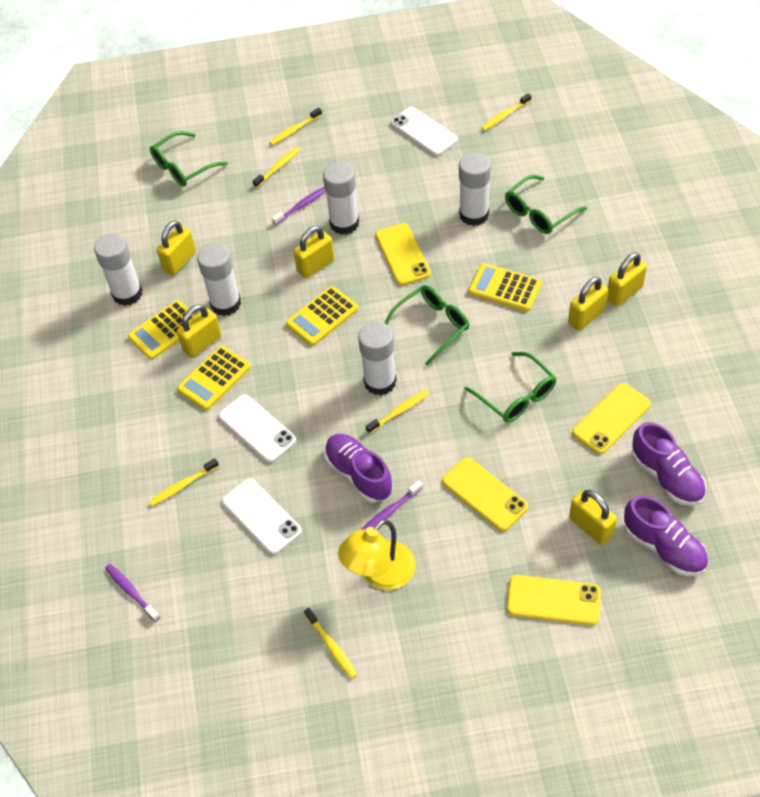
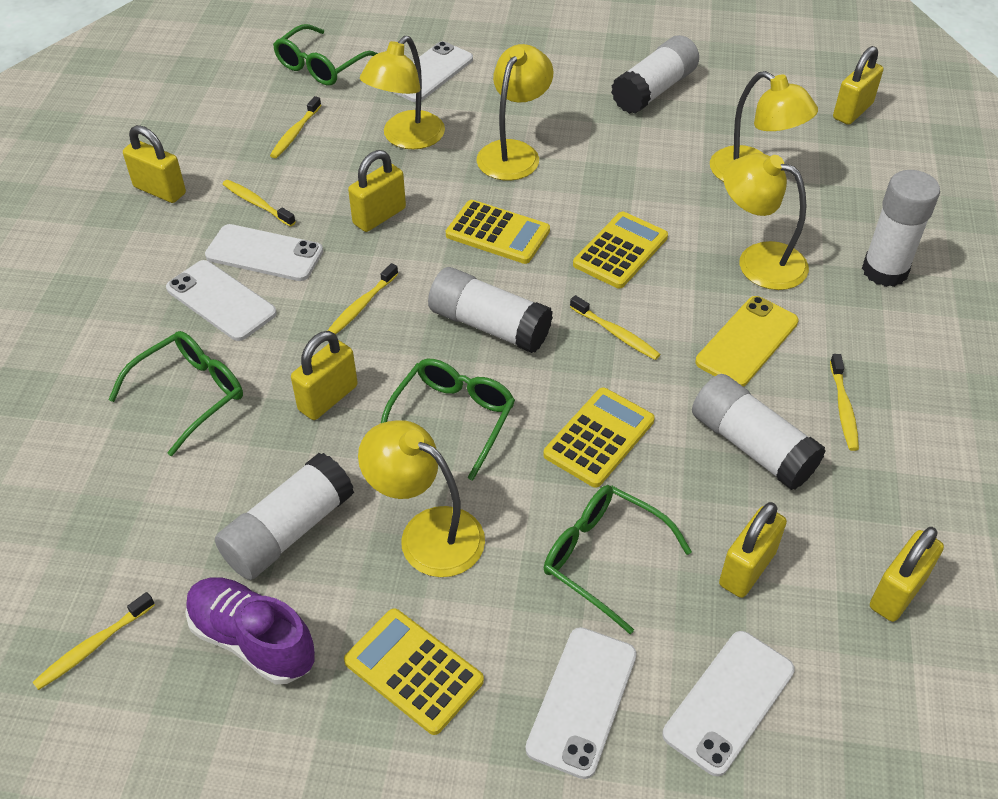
purple shoe: 3 -> 1
purple toothbrush: 3 -> 0
white phone: 3 -> 5
yellow lamp: 1 -> 5
yellow phone: 4 -> 1

